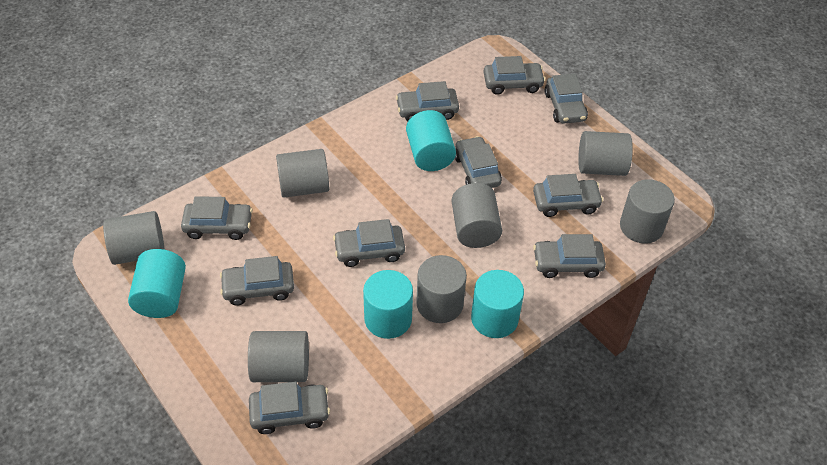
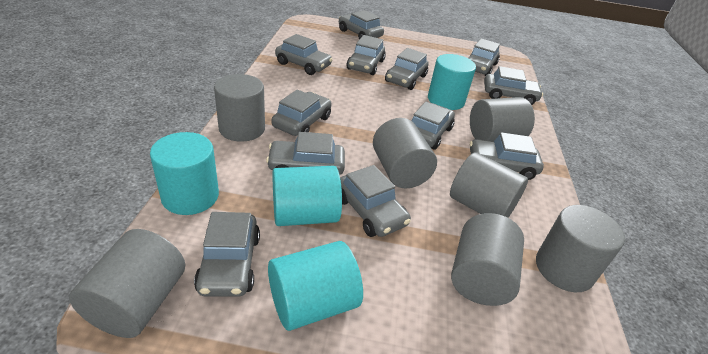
grey car: 10 -> 12

